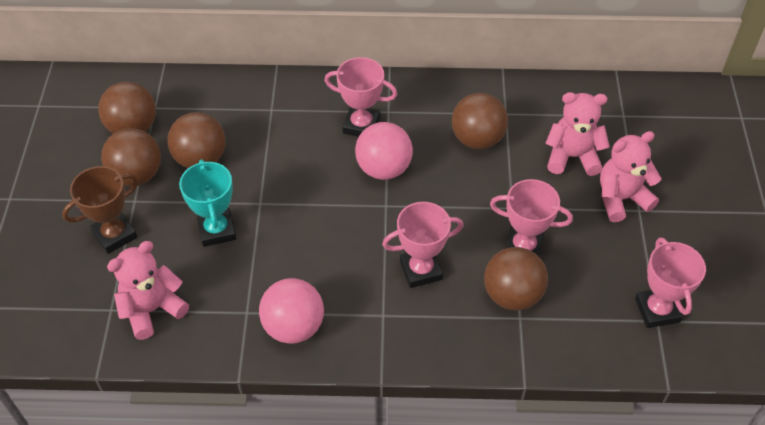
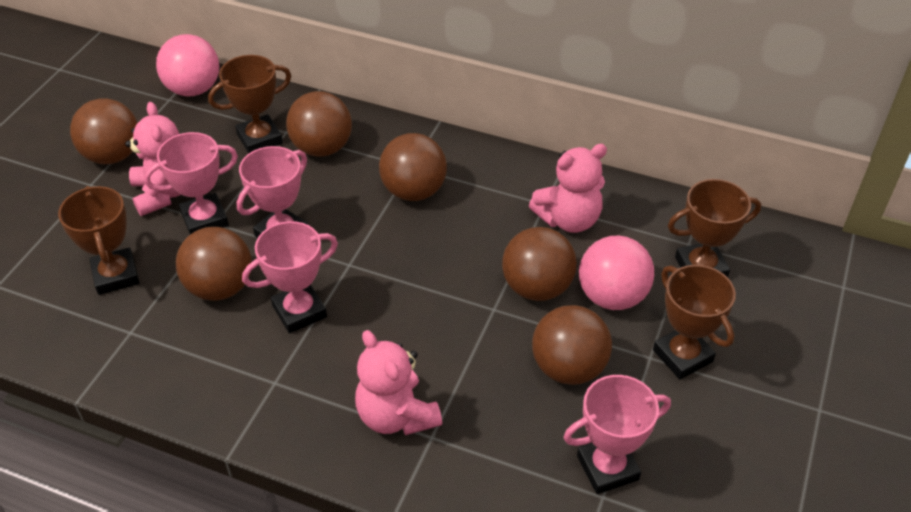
brown ball: 5 -> 6
brown trophy: 1 -> 4
turquoise trophy: 1 -> 0

